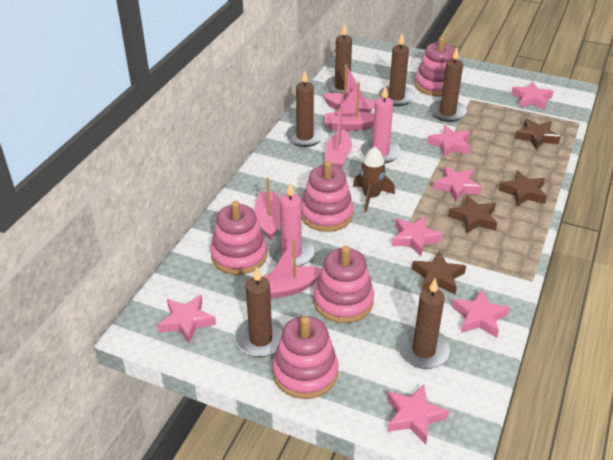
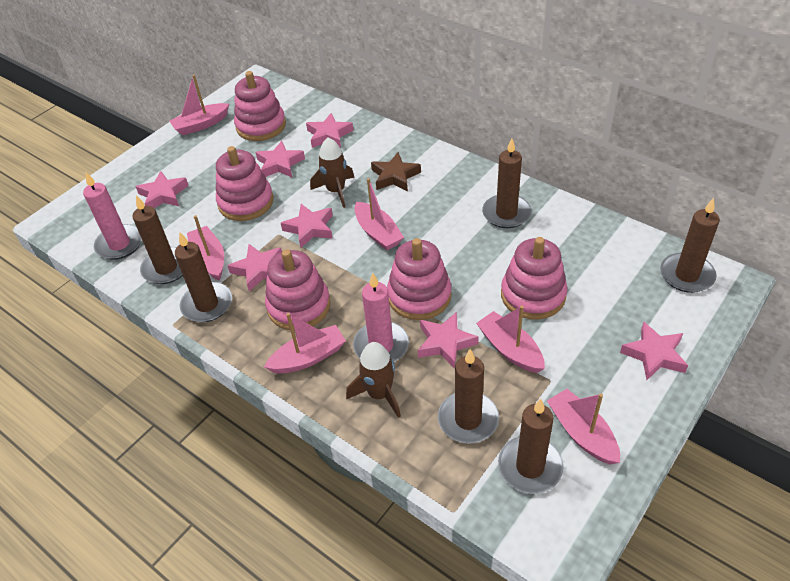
brown rocket: 1 -> 2
brown star: 4 -> 1
pink boat: 5 -> 6

